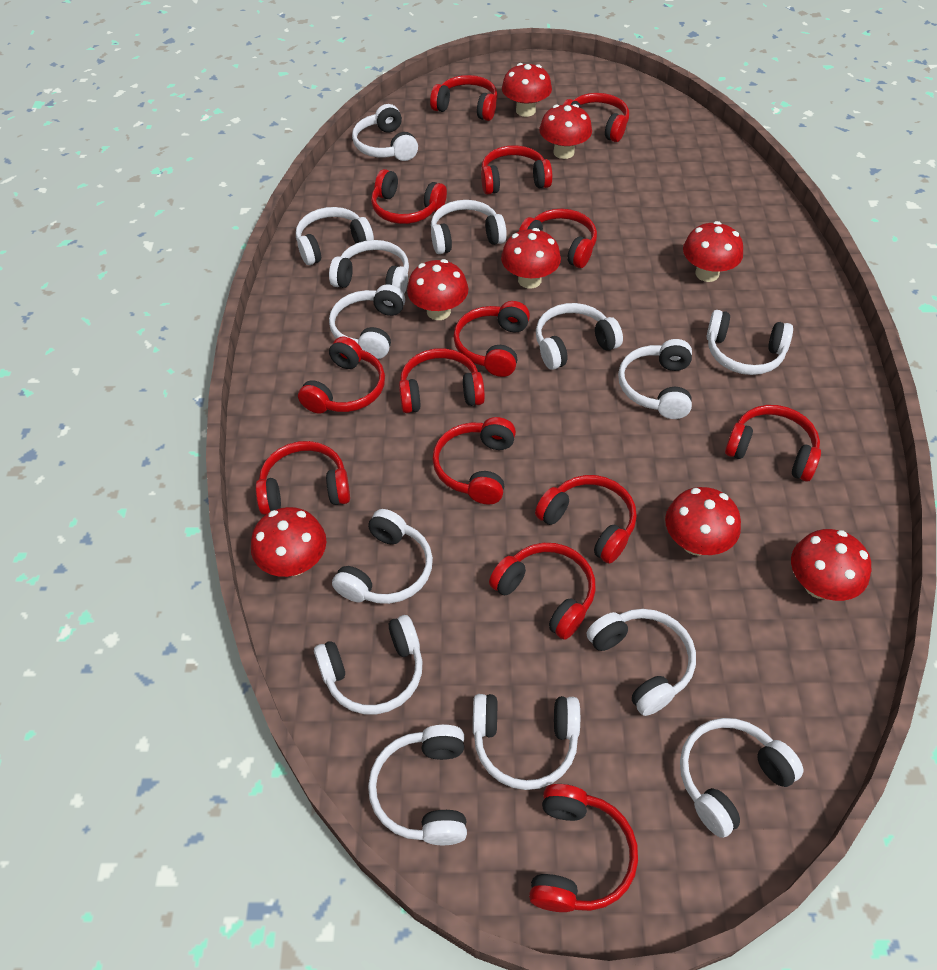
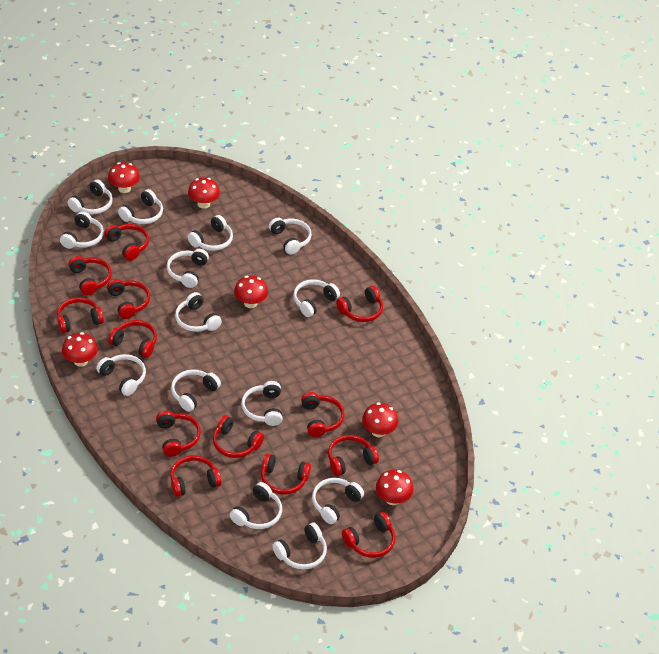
red headphones: 14 -> 13
red mushroom: 8 -> 6

